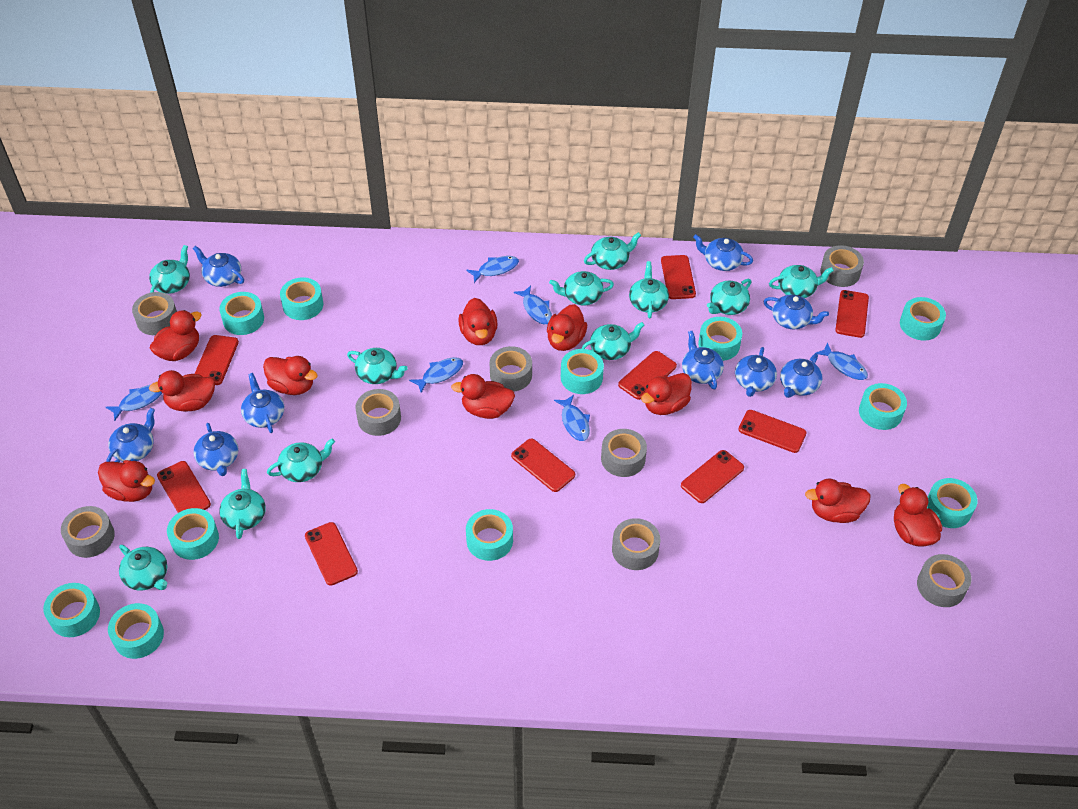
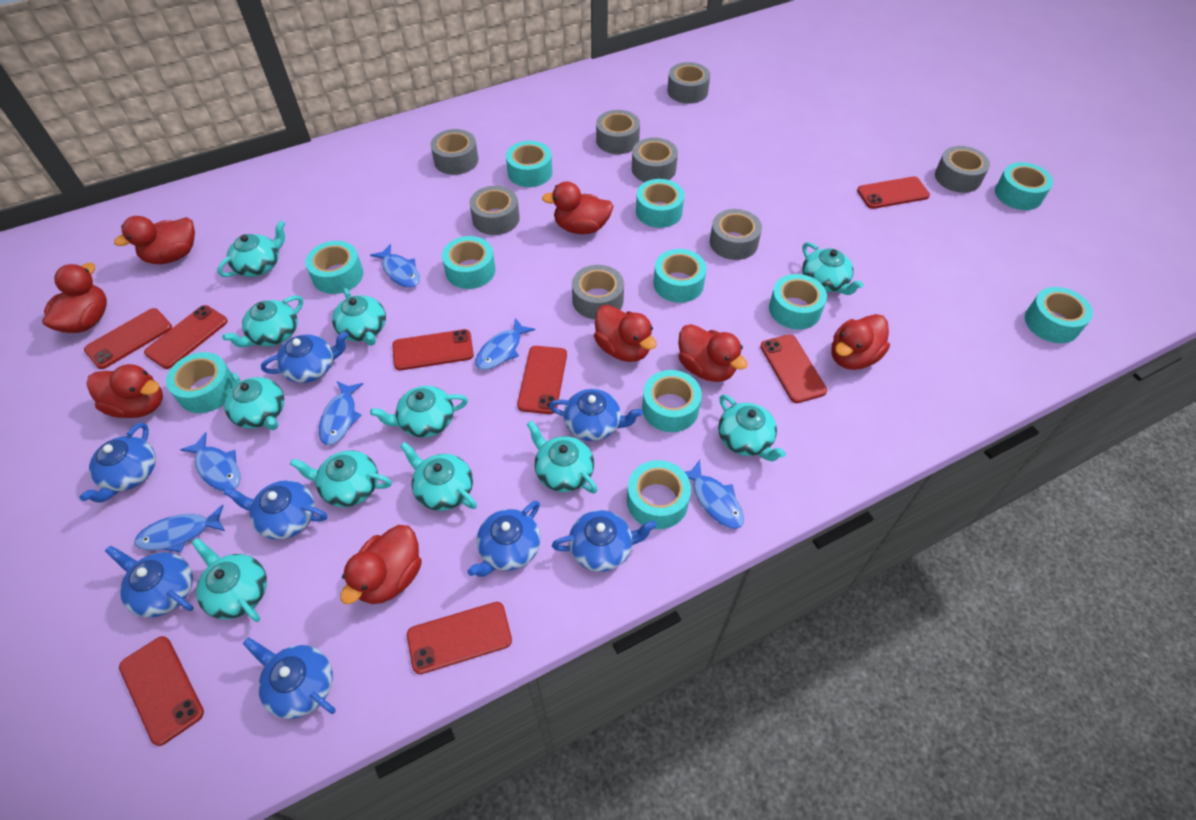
blue teapot: 9 -> 8
red duck: 10 -> 8
red phone: 9 -> 8

